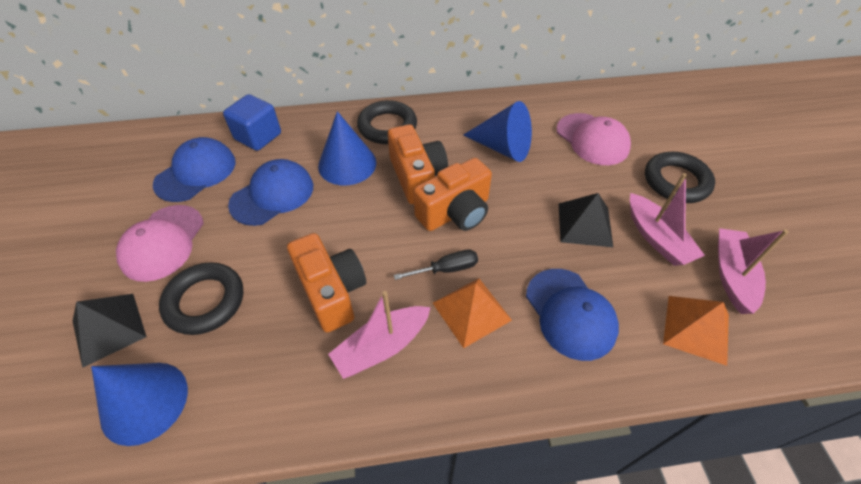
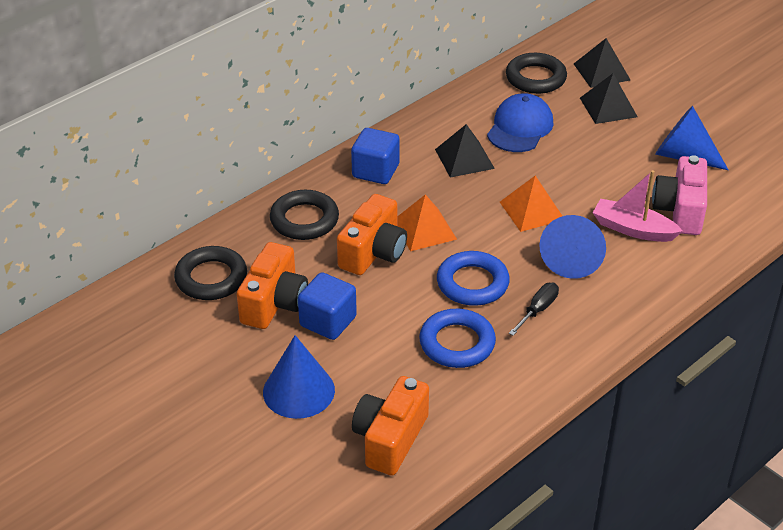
black pyramid: 2 -> 3
blue cap: 3 -> 1
blue cube: 1 -> 2
blue ring: 0 -> 2
pink boat: 3 -> 1
pink camera: 0 -> 1
pink cap: 2 -> 0

